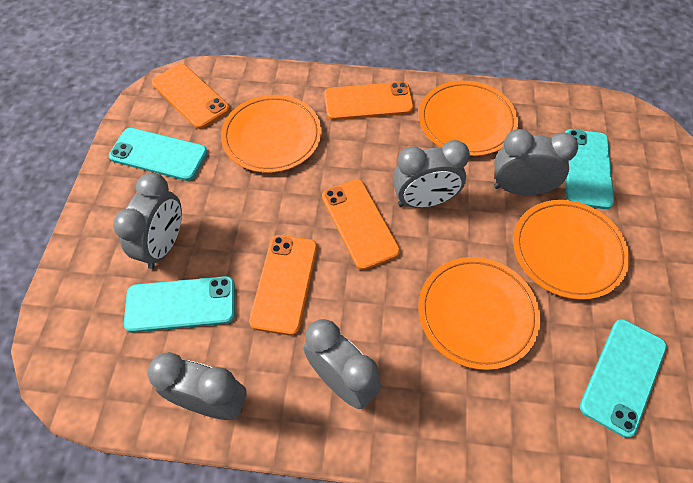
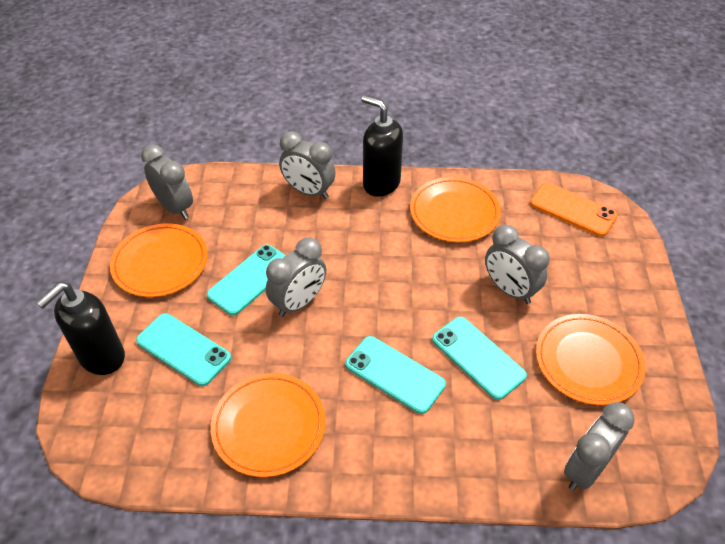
black soap dispenser: 0 -> 2
orange phone: 4 -> 1

